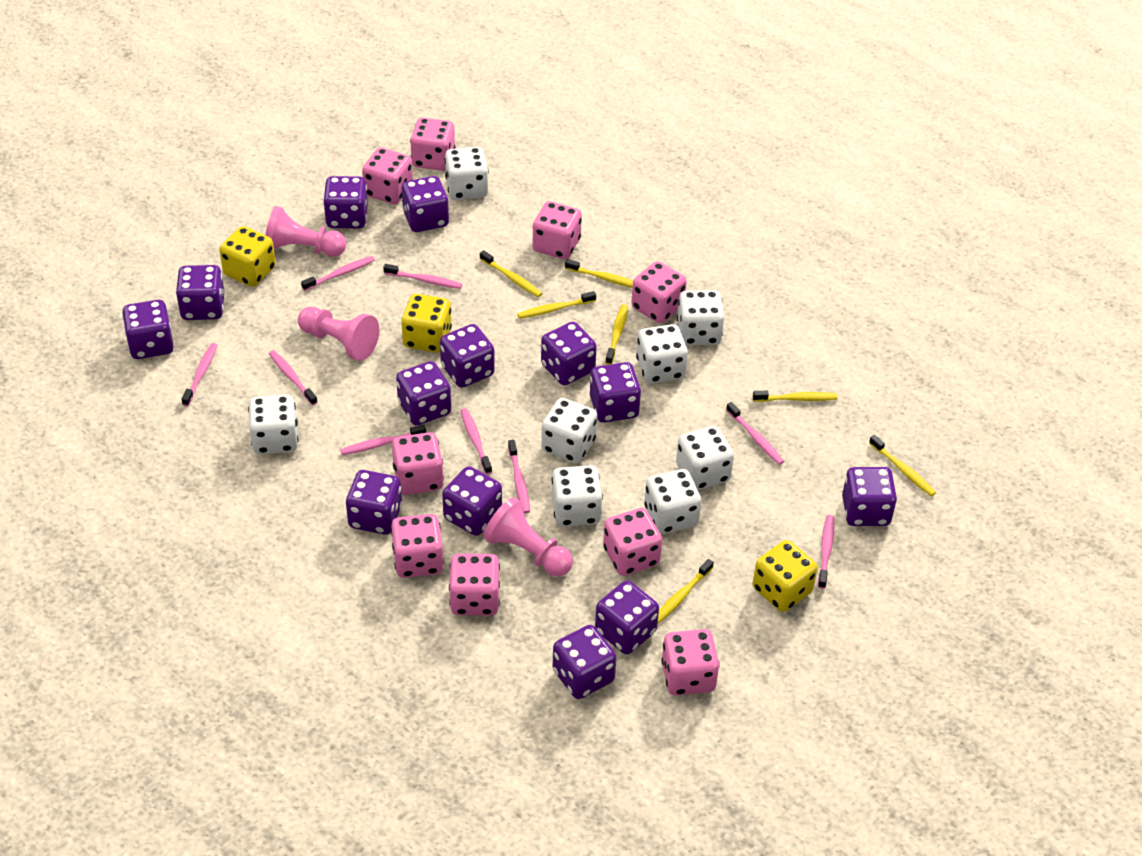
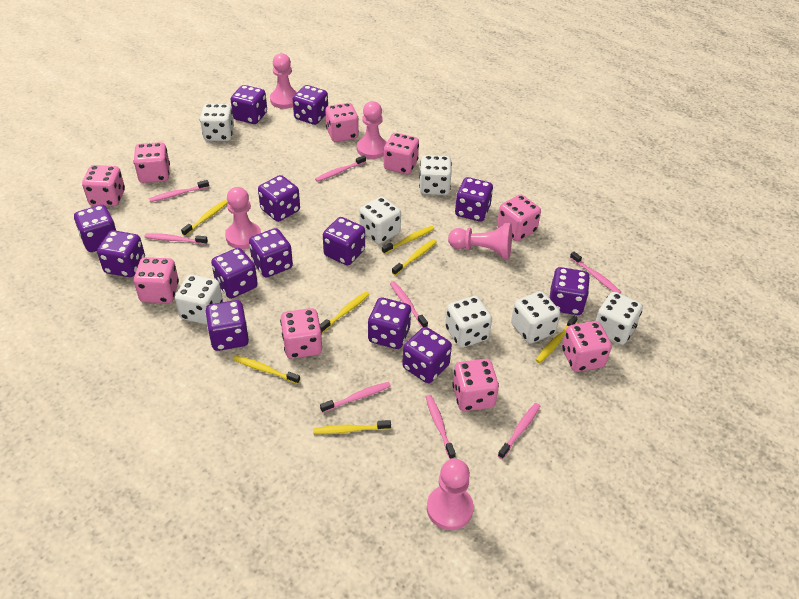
pink pawn: 3 -> 5
pink toothbrush: 9 -> 8
white dice: 8 -> 7
yellow dice: 3 -> 0

